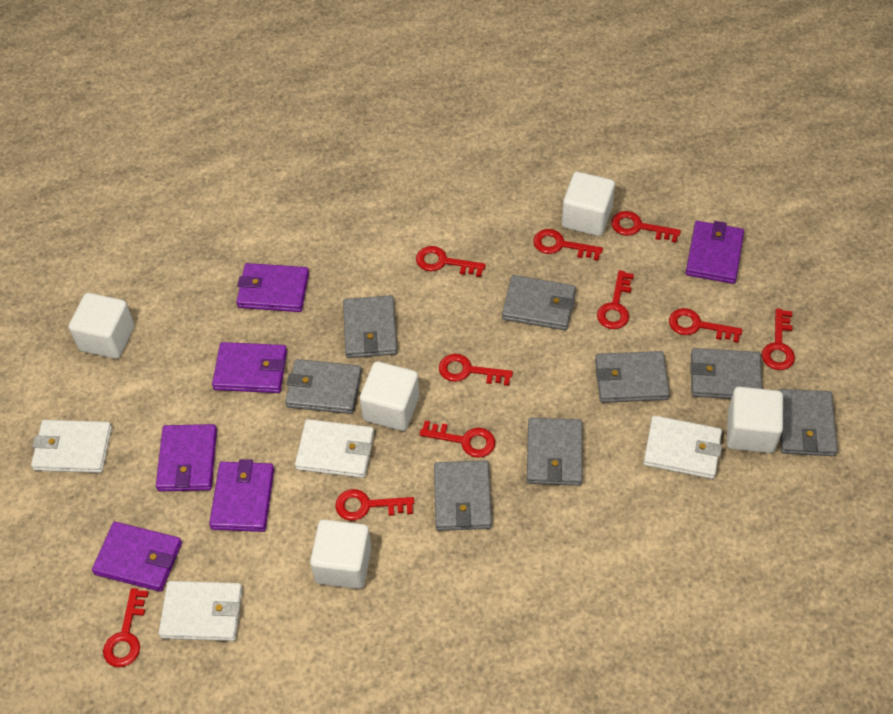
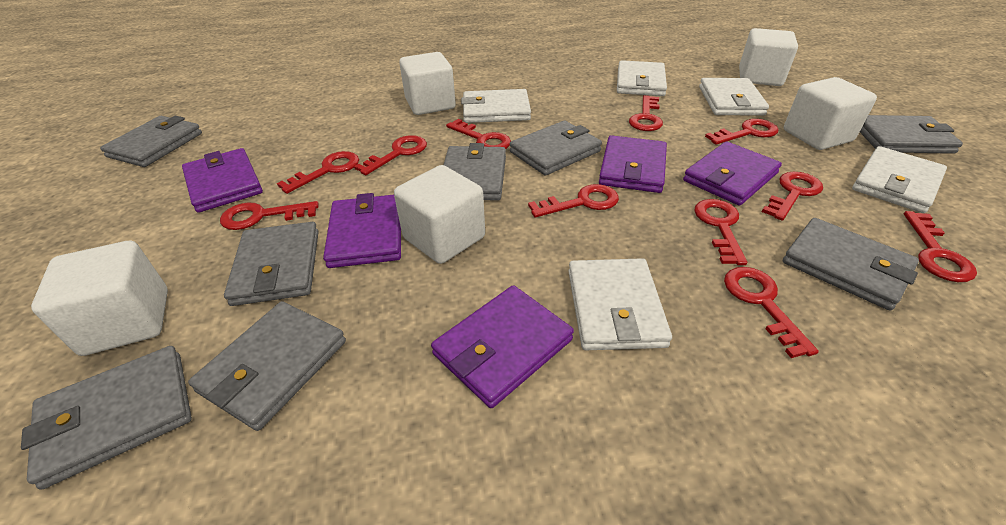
purple wallet: 6 -> 5
red key: 10 -> 11
white wallet: 4 -> 5

